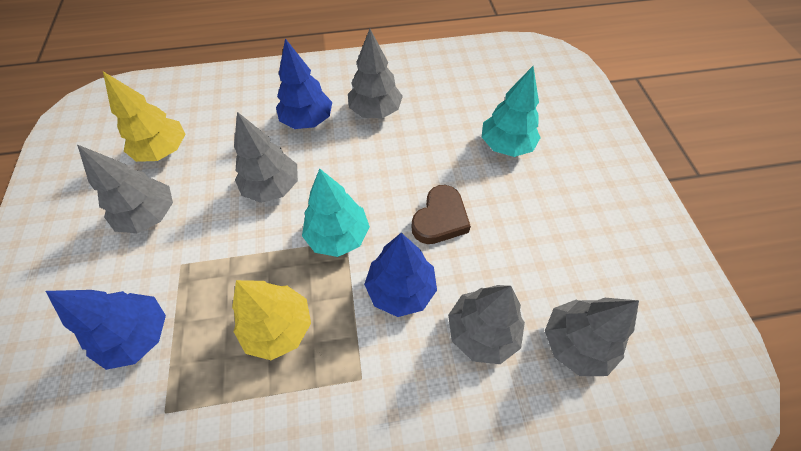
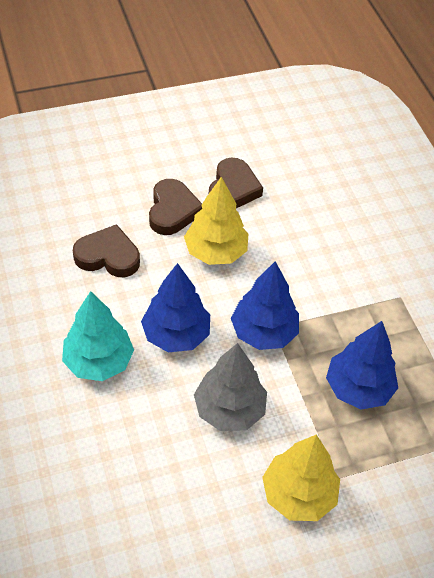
brown heart: 1 -> 3
grey tree: 5 -> 1
turquoise tree: 2 -> 1

